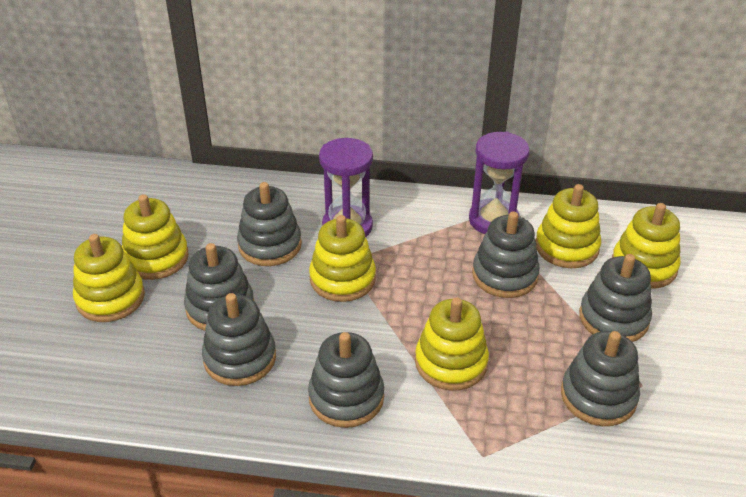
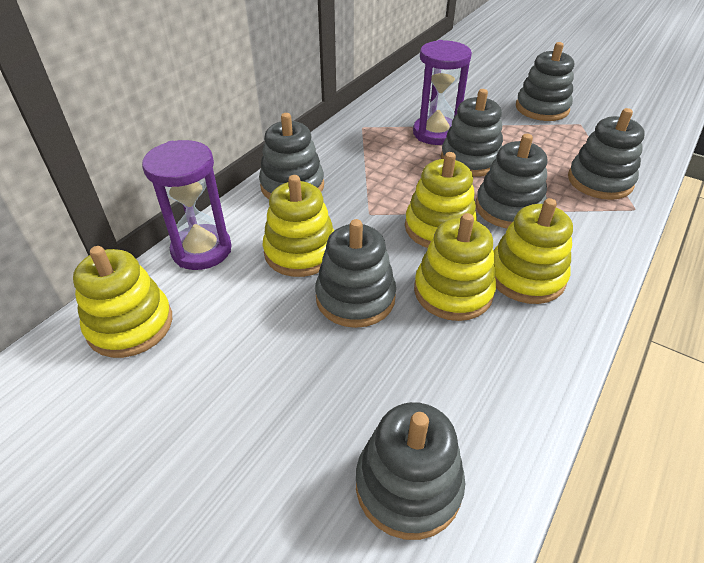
yellow stacking toy: 6 -> 5

